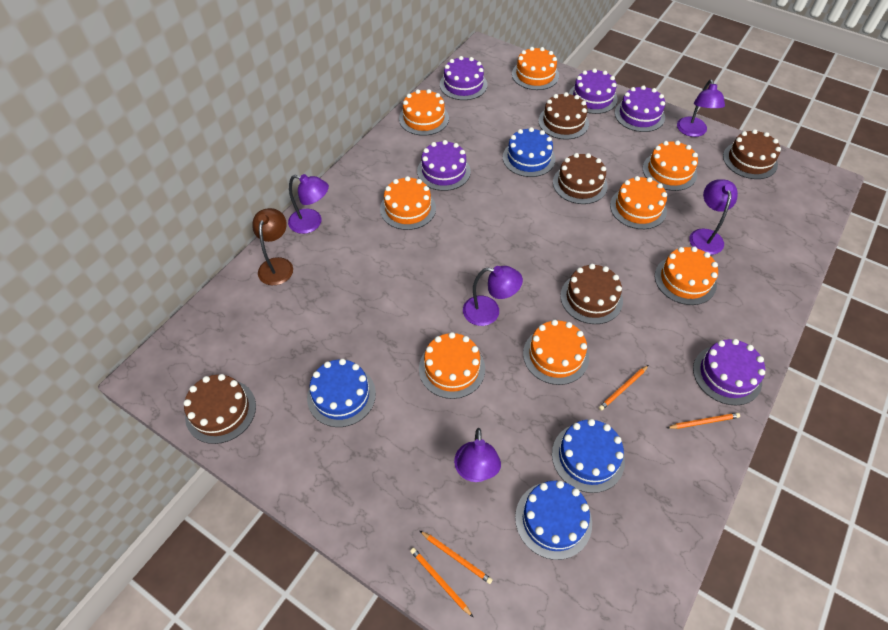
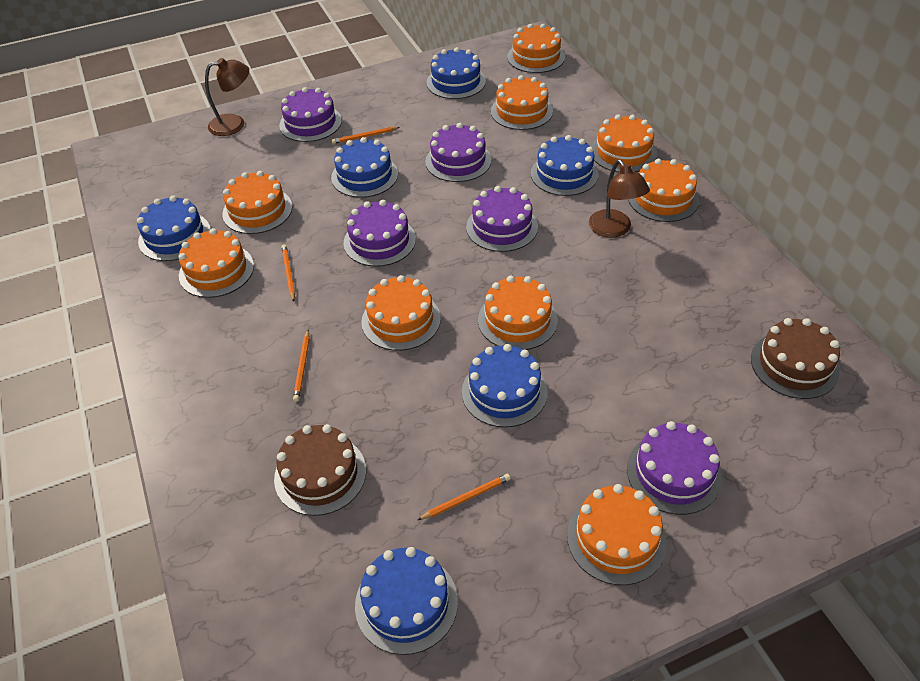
blue cake: 4 -> 6
brown cake: 5 -> 2
brown lamp: 1 -> 2
orange cake: 8 -> 9
purple lamp: 5 -> 0

